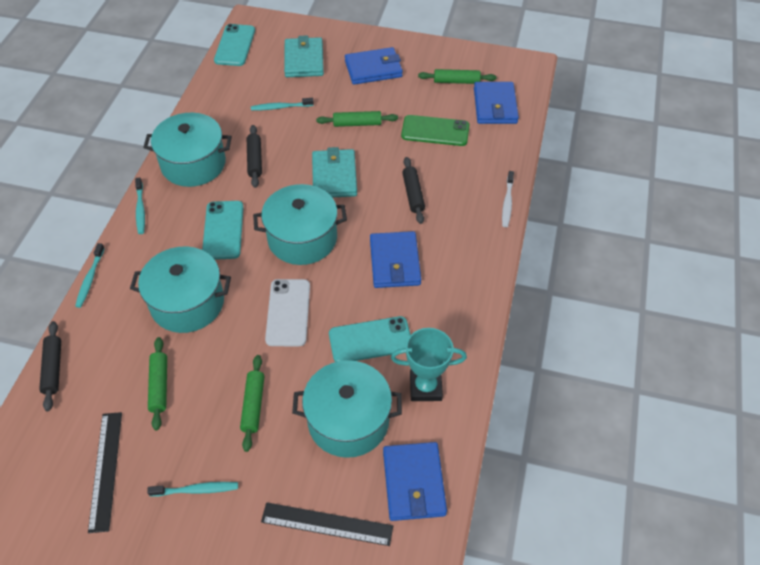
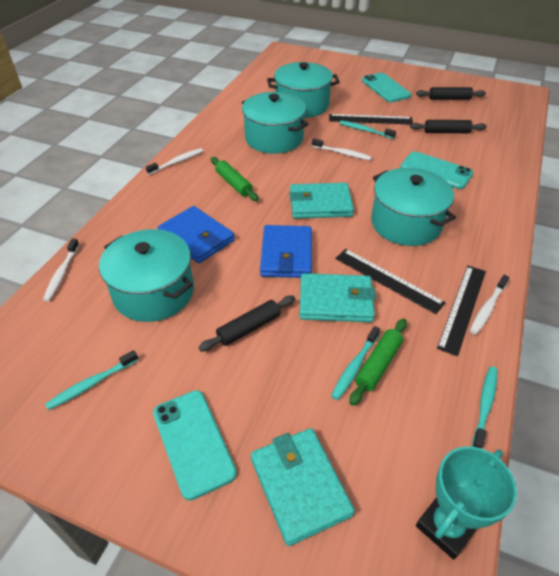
black ruler: 2 -> 3
blue wallet: 4 -> 2
green phone: 1 -> 0
green rolling pin: 4 -> 2
turquoise wallet: 2 -> 3
white phone: 1 -> 0
white toothbrush: 1 -> 4

